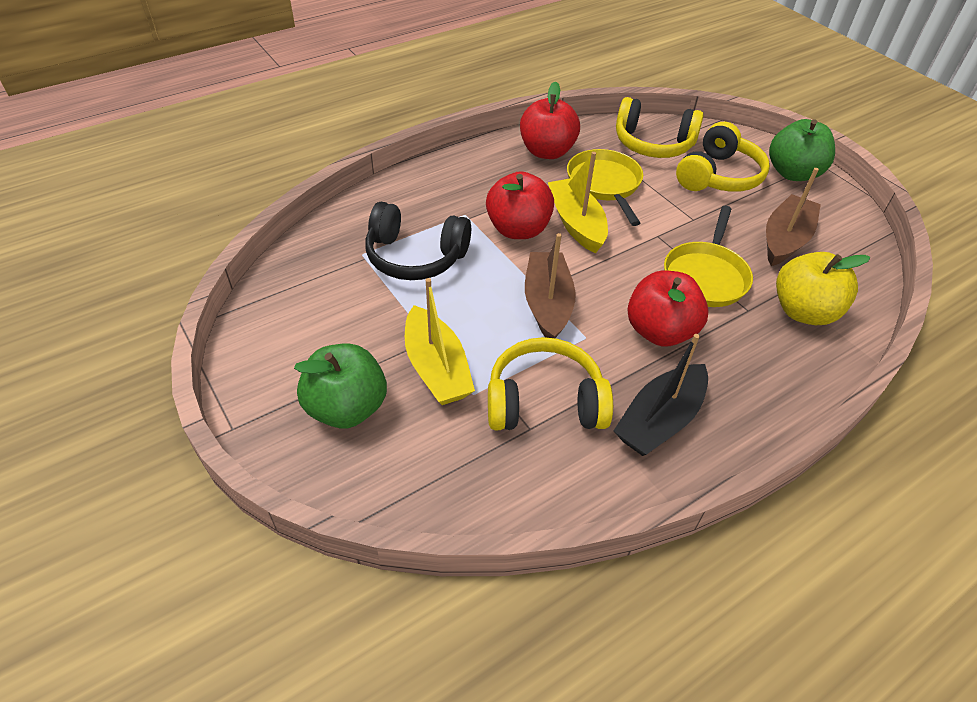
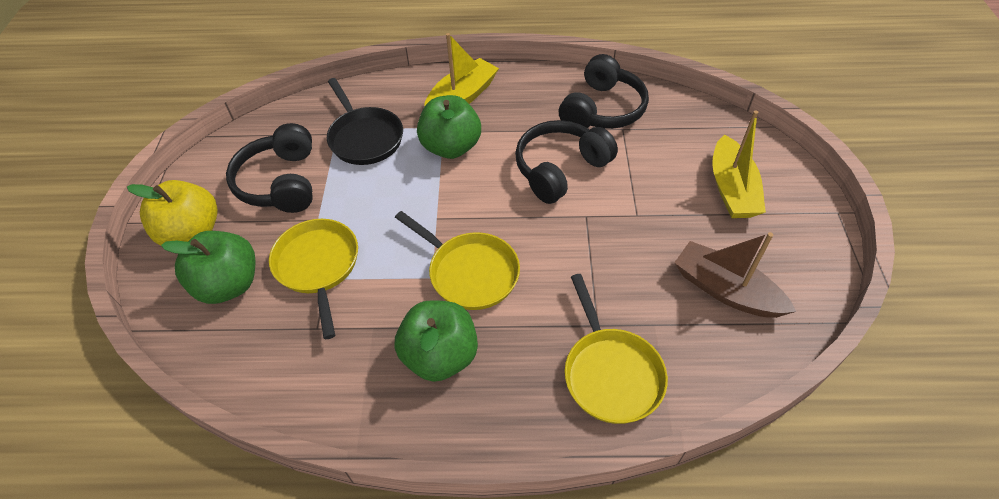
black boat: 1 -> 0
black headphones: 1 -> 3
black pan: 0 -> 1
brown boat: 2 -> 1
green apple: 2 -> 3
red apple: 3 -> 0
yellow headphones: 3 -> 0
yellow pan: 2 -> 3

